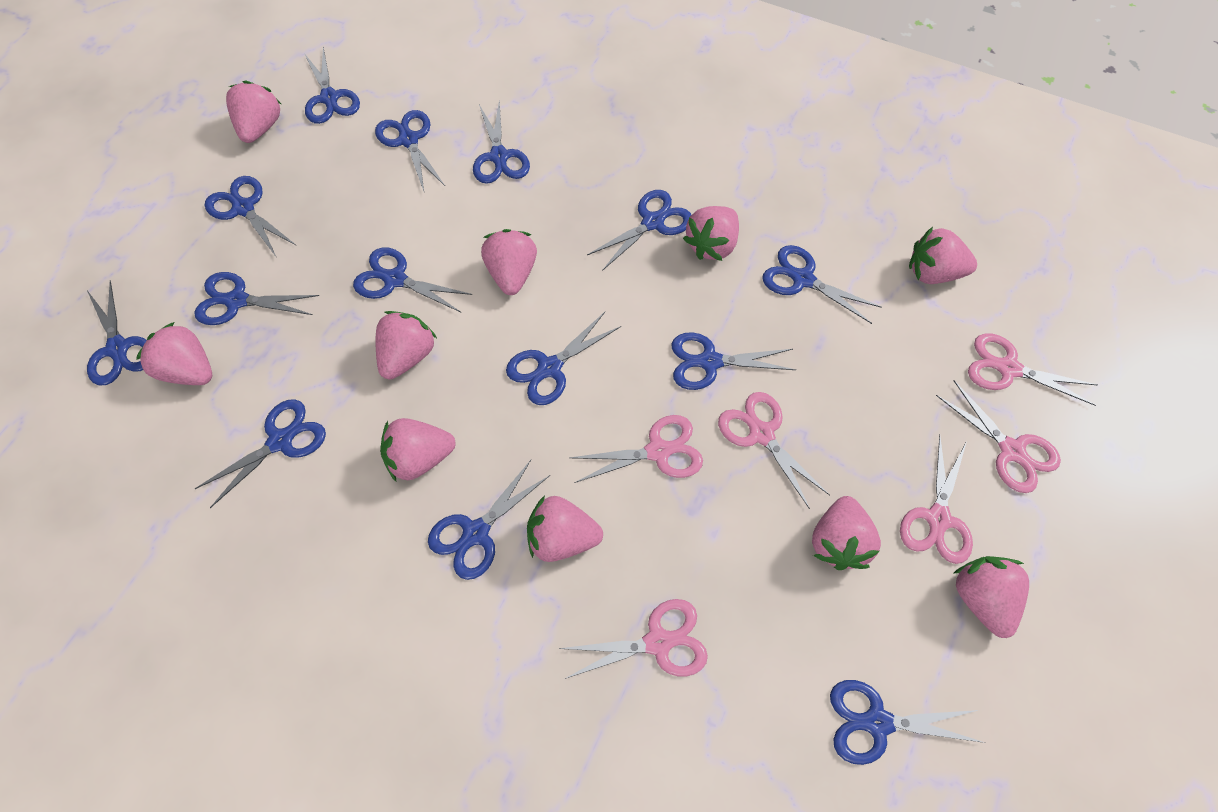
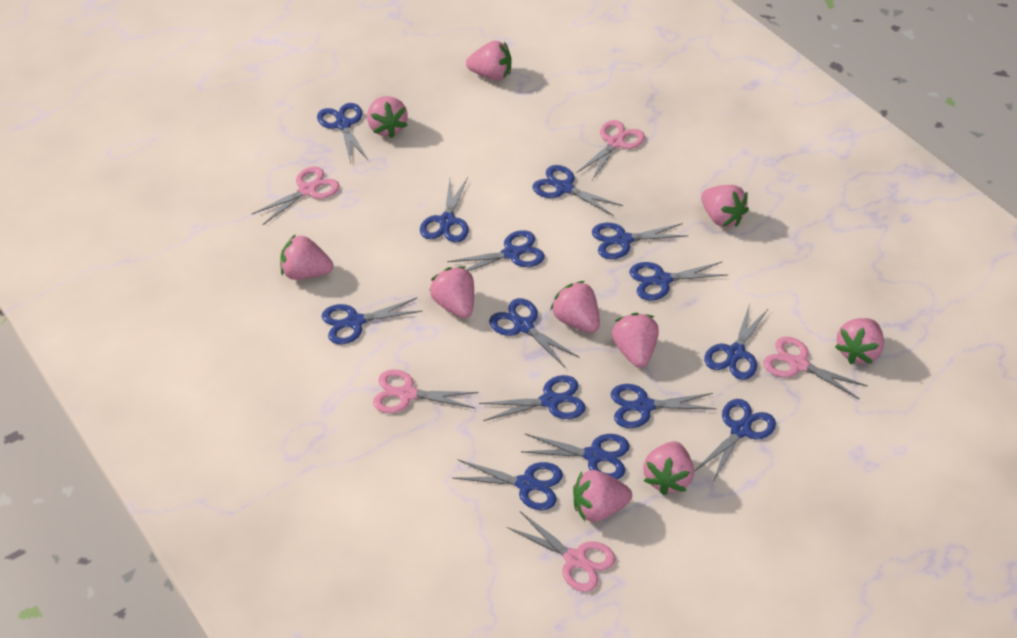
pink scissors: 6 -> 5

